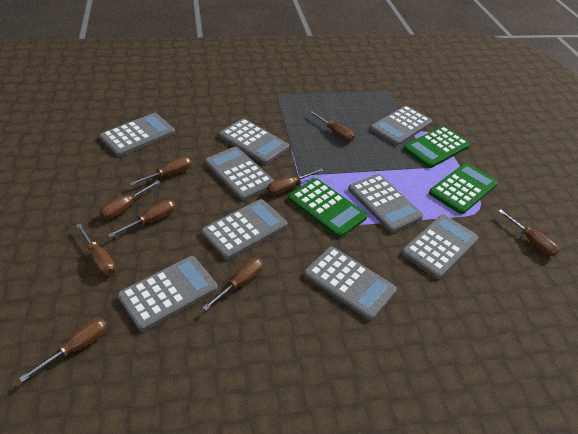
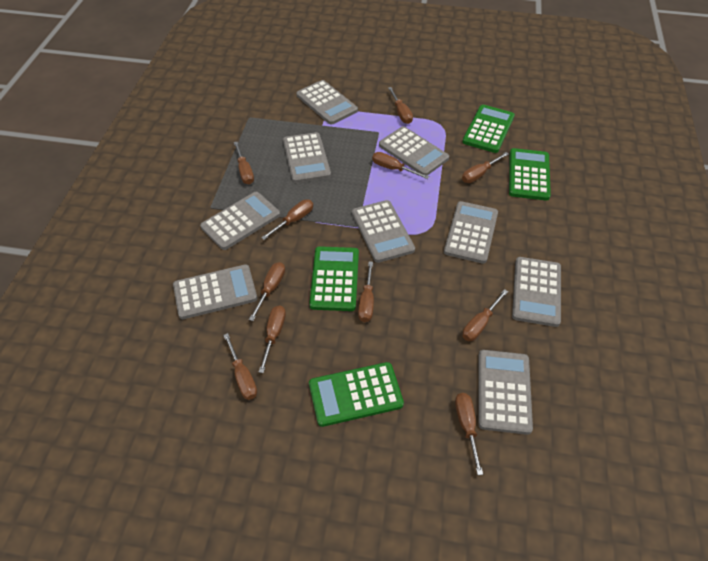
brown screwdriver: 9 -> 11
green calculator: 3 -> 4

